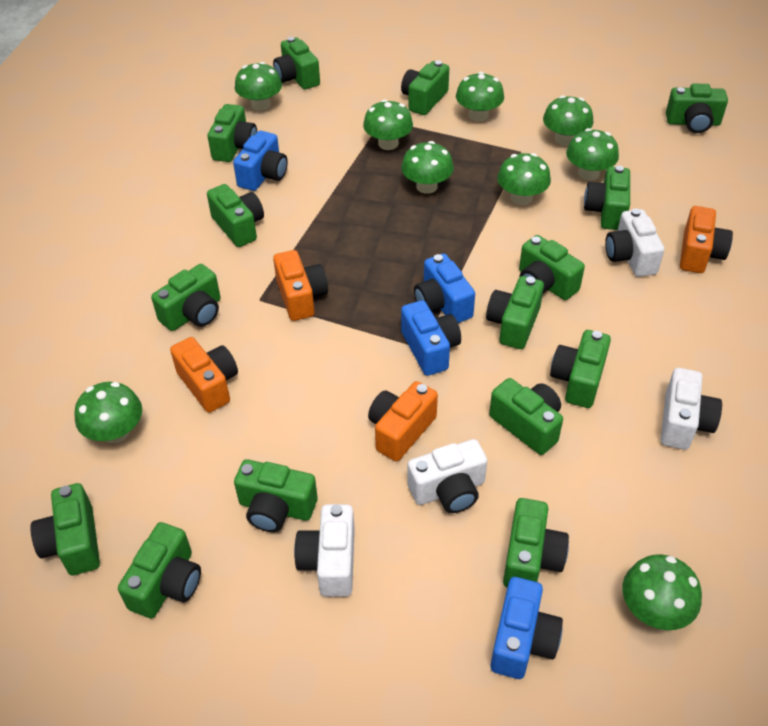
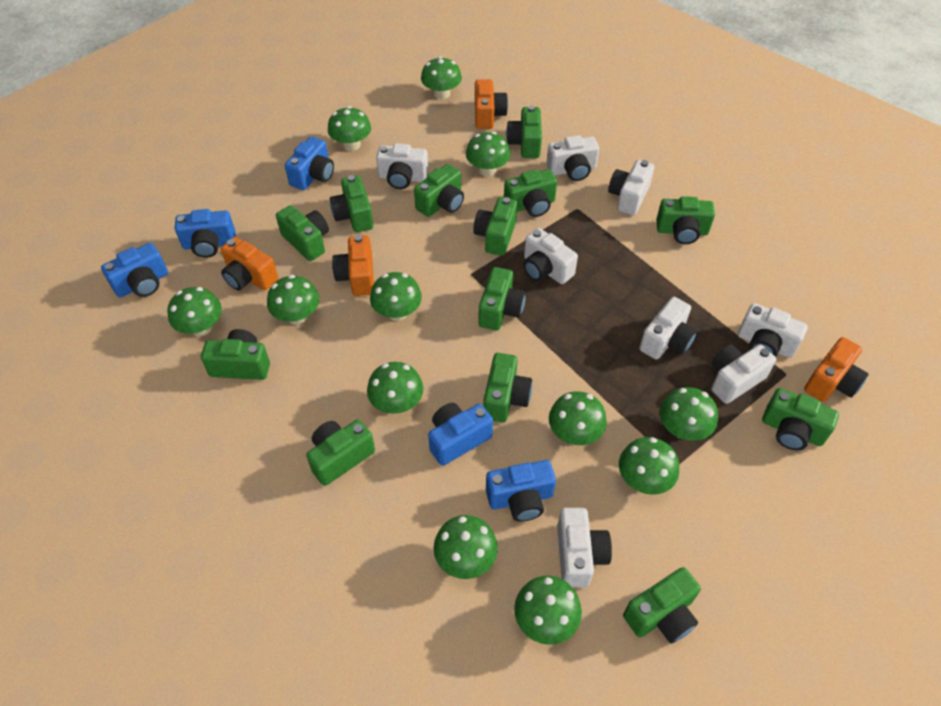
blue camera: 4 -> 5
green camera: 15 -> 13
green mushroom: 9 -> 12
white camera: 4 -> 8

